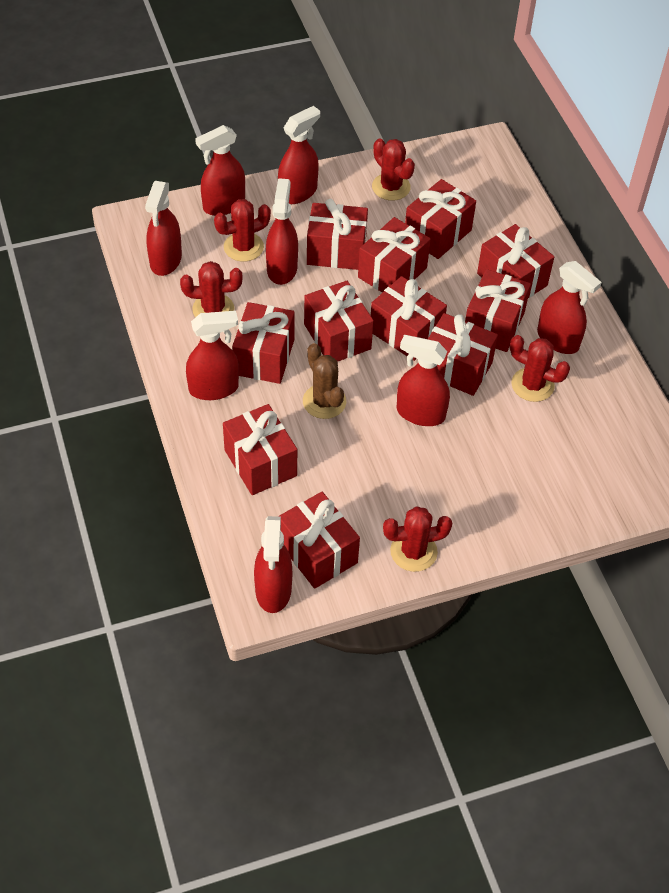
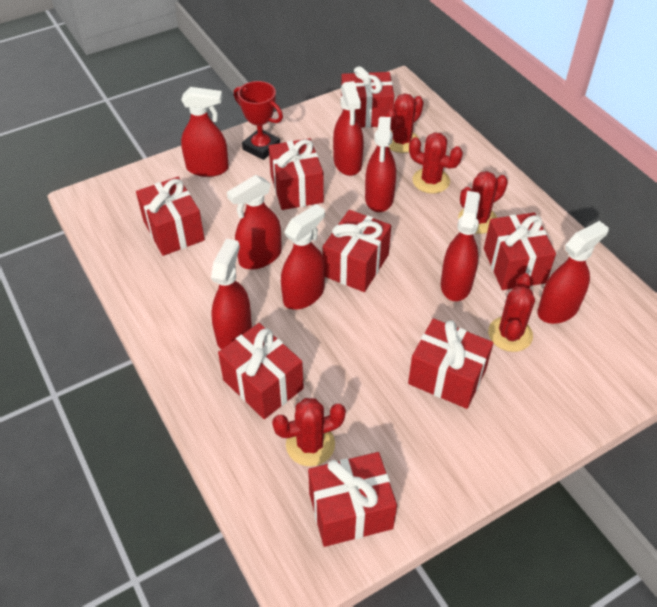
brown cactus: 1 -> 0
red gift: 11 -> 8
red trophy: 0 -> 1

